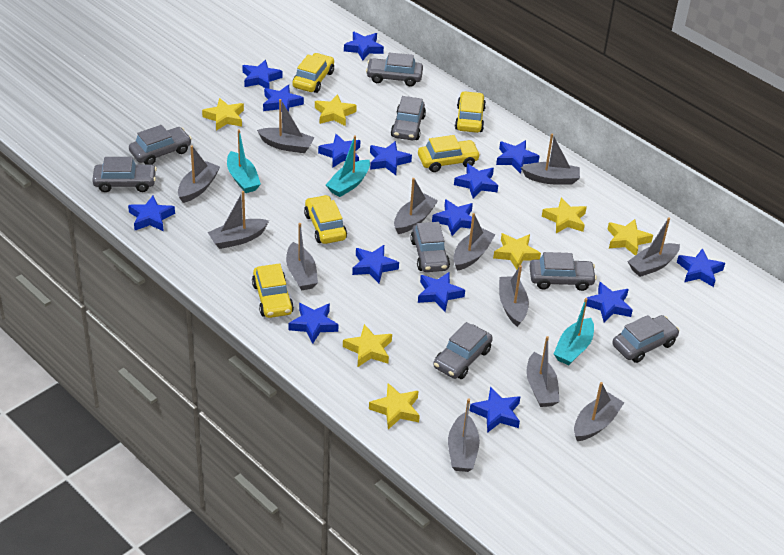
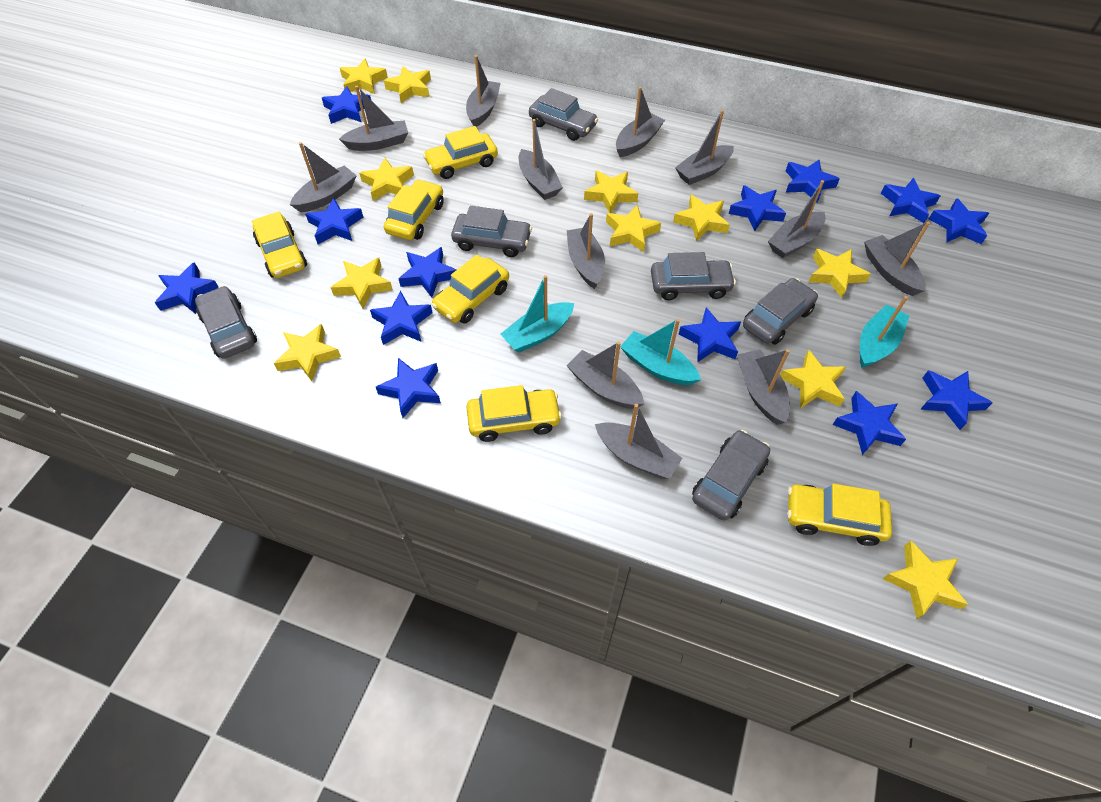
blue star: 15 -> 13
grey car: 8 -> 6
yellow car: 5 -> 6
yellow star: 7 -> 11

